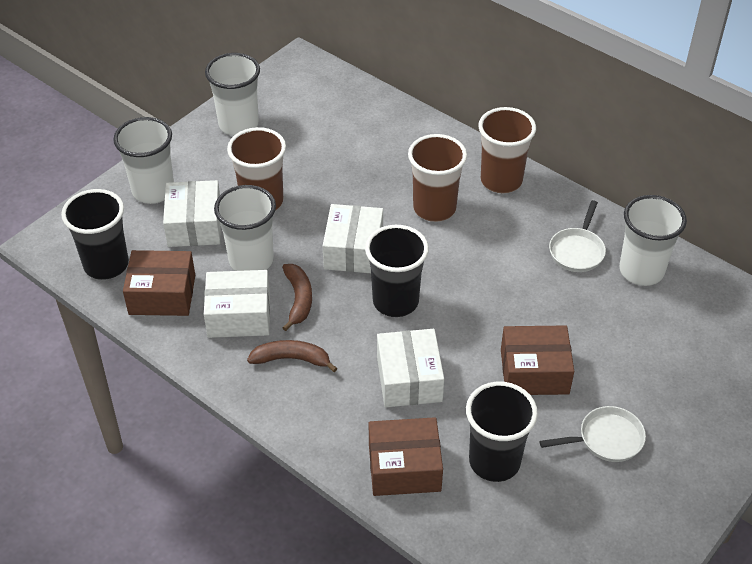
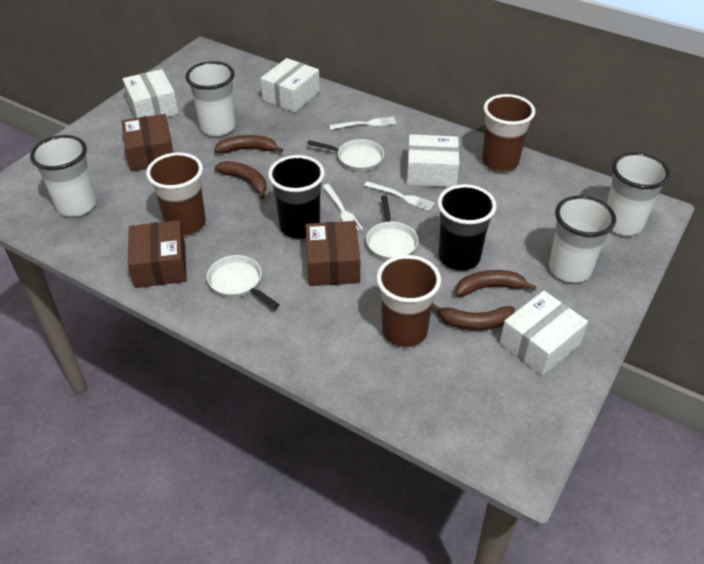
black cup: 3 -> 2
brown banana: 2 -> 4
white fork: 0 -> 3
white pan: 2 -> 3

